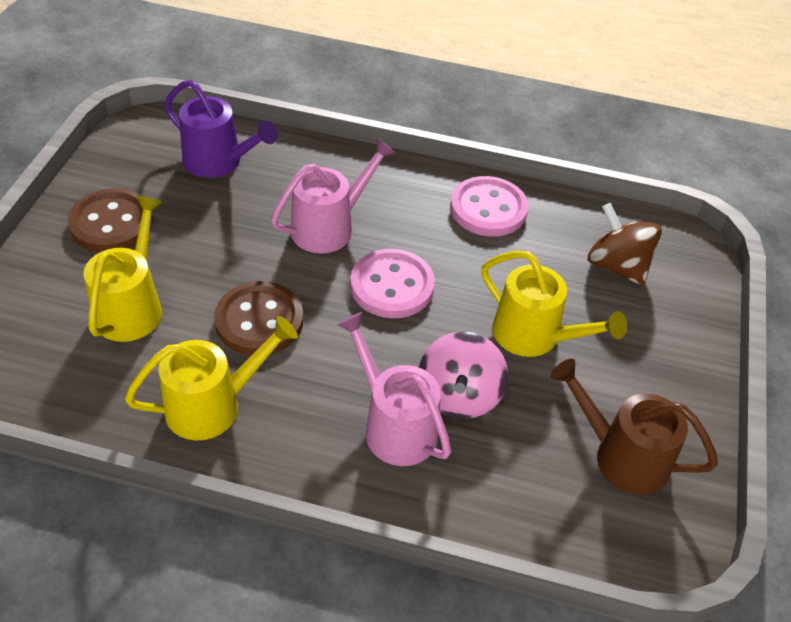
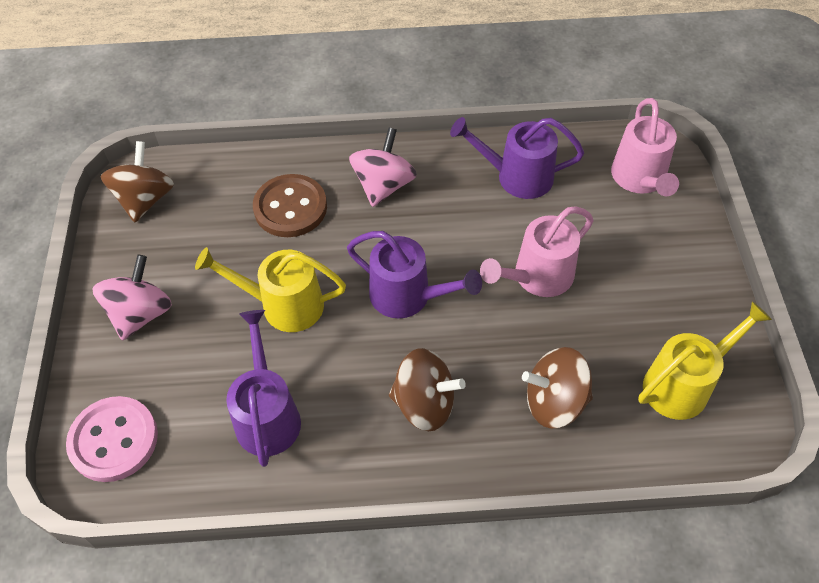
brown button: 2 -> 1
brown spinning top: 1 -> 3
brown watering can: 1 -> 0
pink button: 2 -> 1
pink spinning top: 1 -> 2
purple watering can: 1 -> 3
yellow watering can: 3 -> 2

